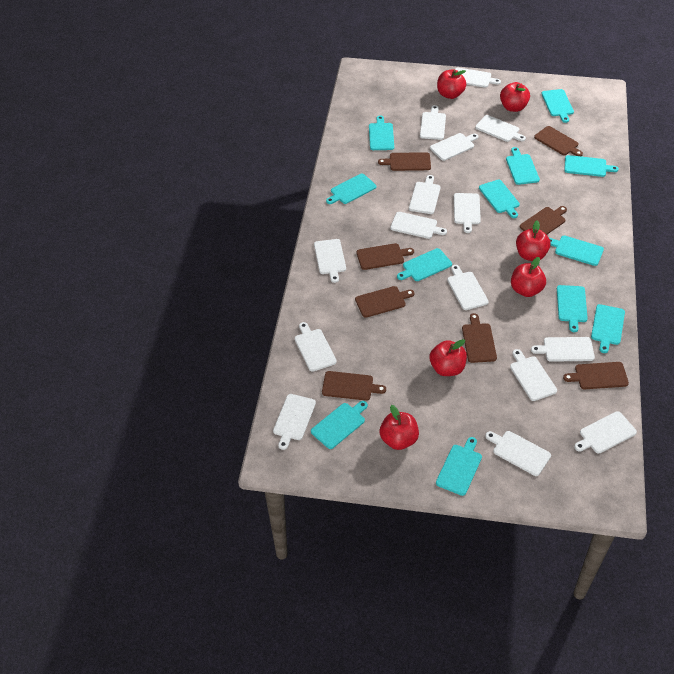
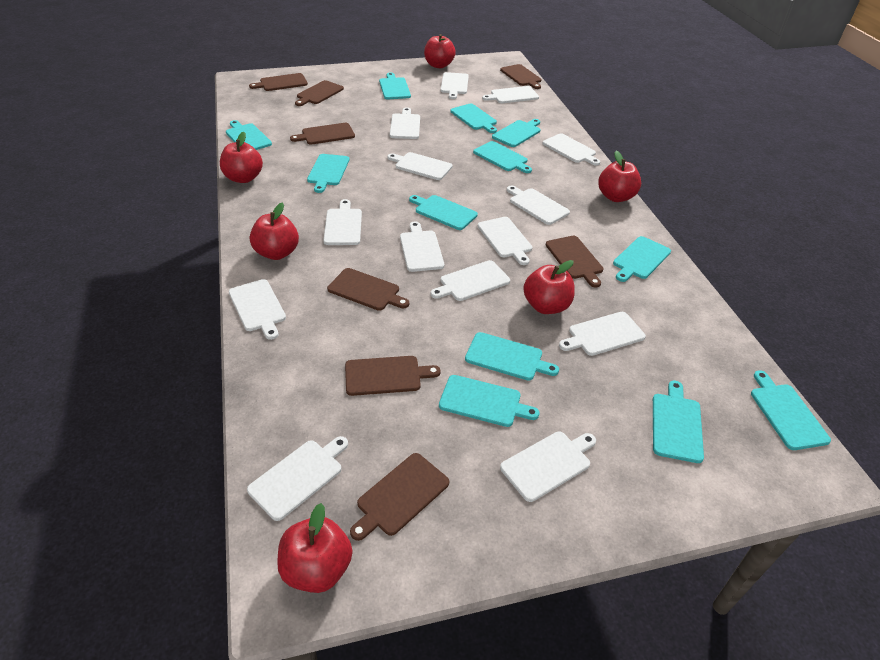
white cutting board: 15 -> 14

